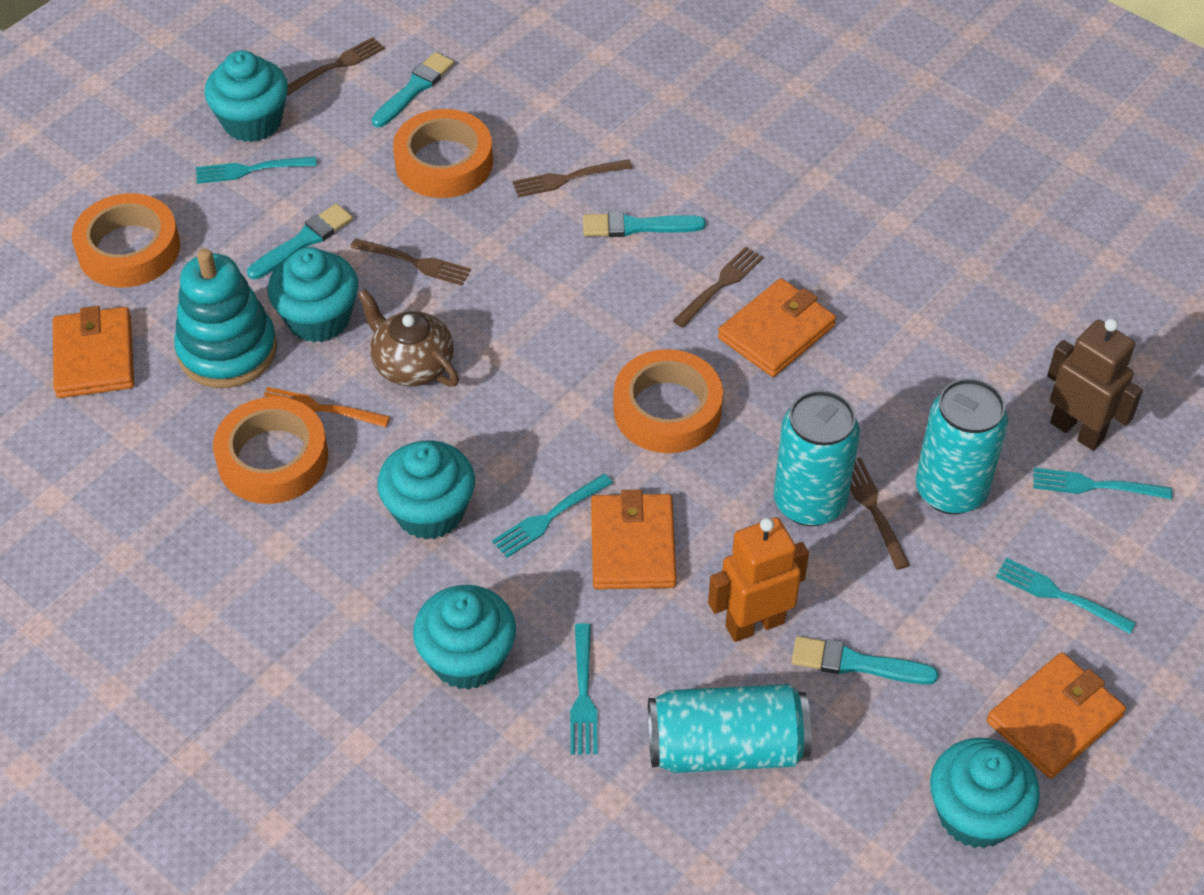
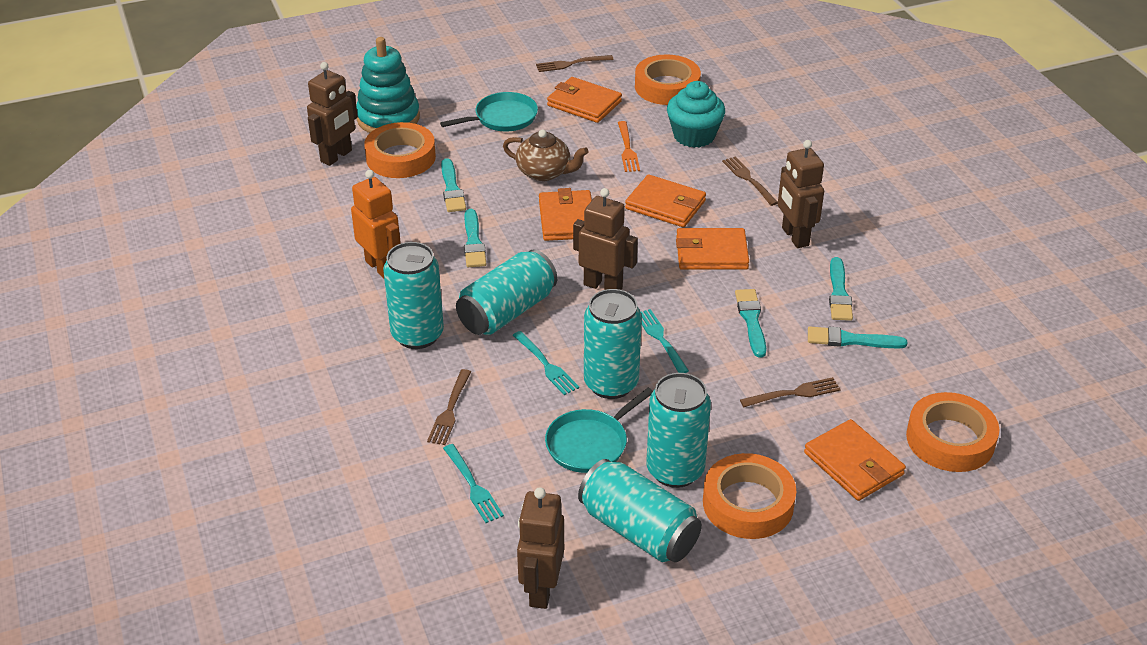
brown fork: 5 -> 4
brown robot: 1 -> 4
orange wallet: 4 -> 5
turquoise brush: 4 -> 5
turquoise can: 3 -> 5
turquoise cupcake: 5 -> 1
turquoise fork: 5 -> 3
turquoise pan: 0 -> 2

